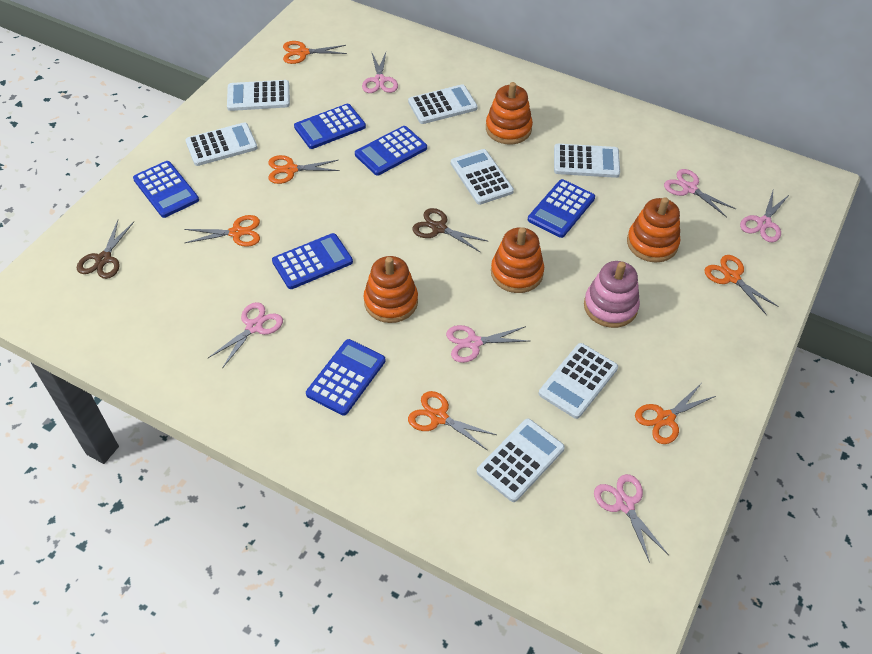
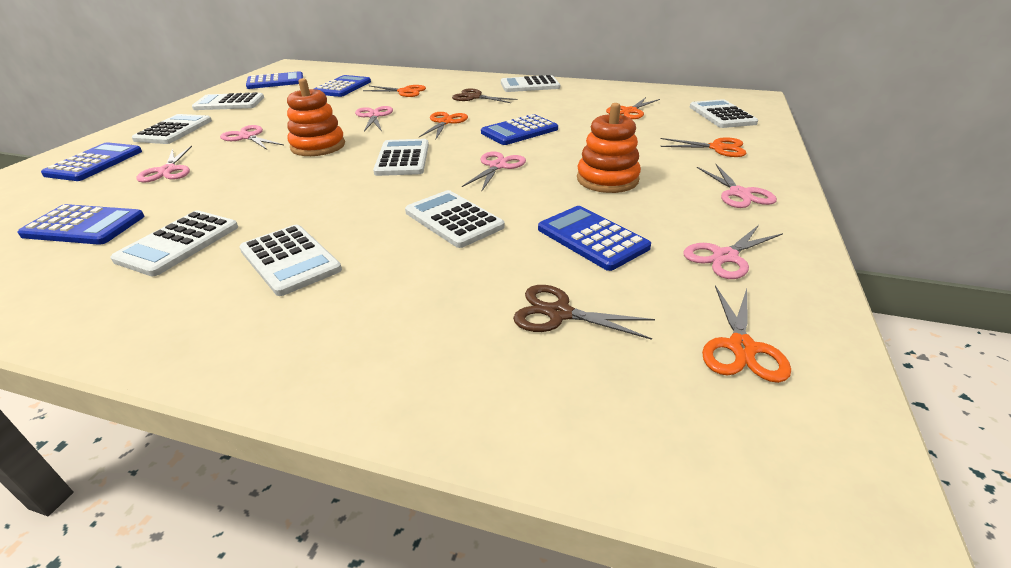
orange scissors: 6 -> 5
orange stacking toy: 4 -> 2
pink stacking toy: 1 -> 0
white calculator: 7 -> 8

